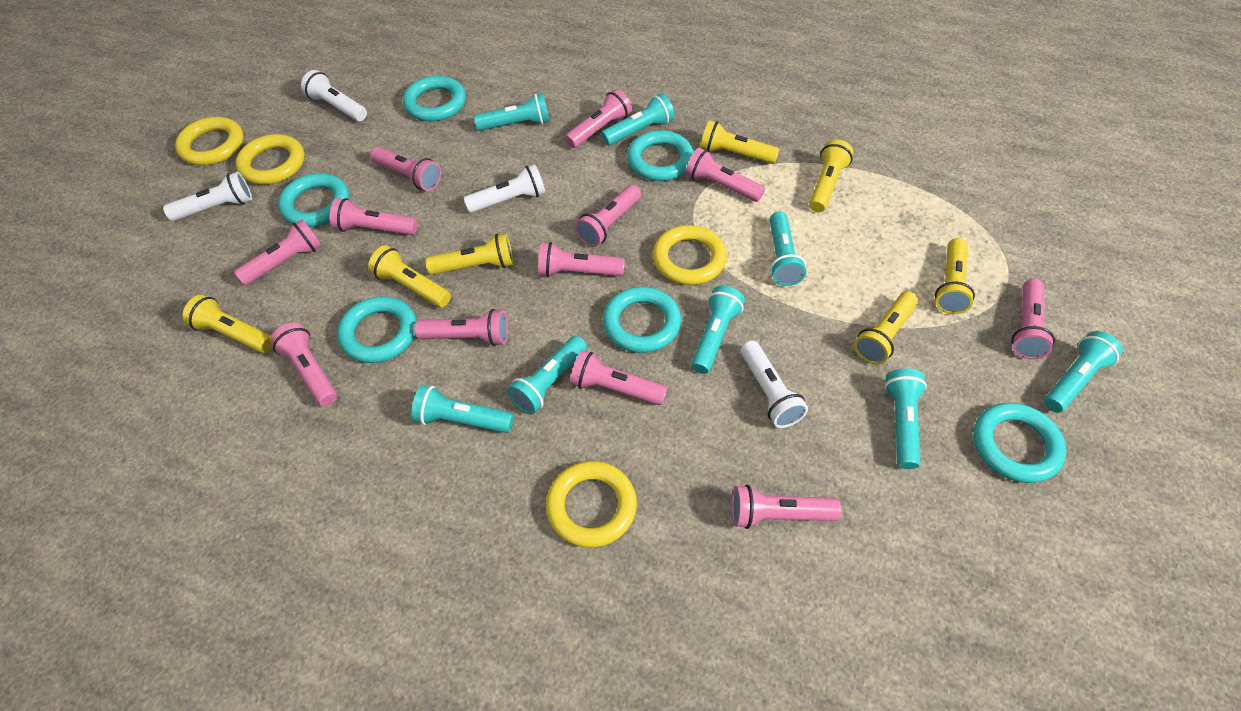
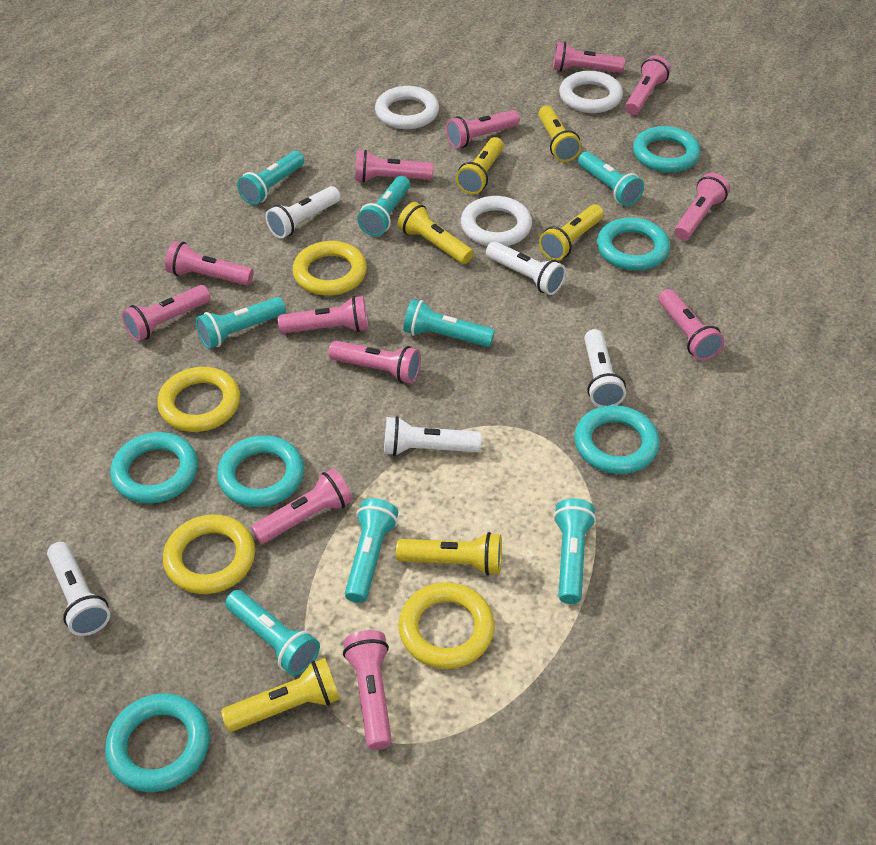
white flashlight: 4 -> 5
white ring: 0 -> 3
yellow flashlight: 7 -> 6

